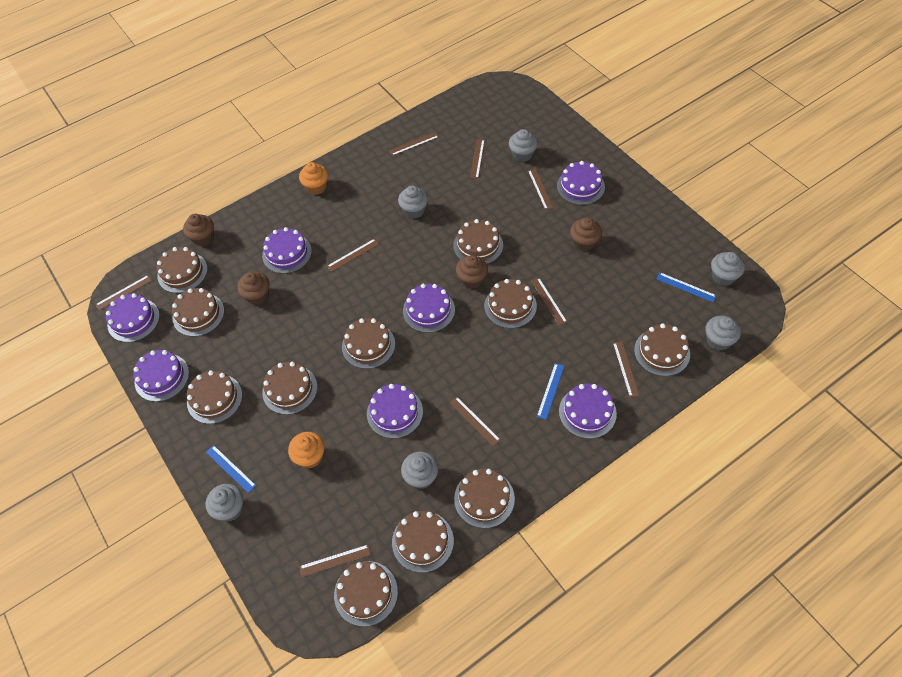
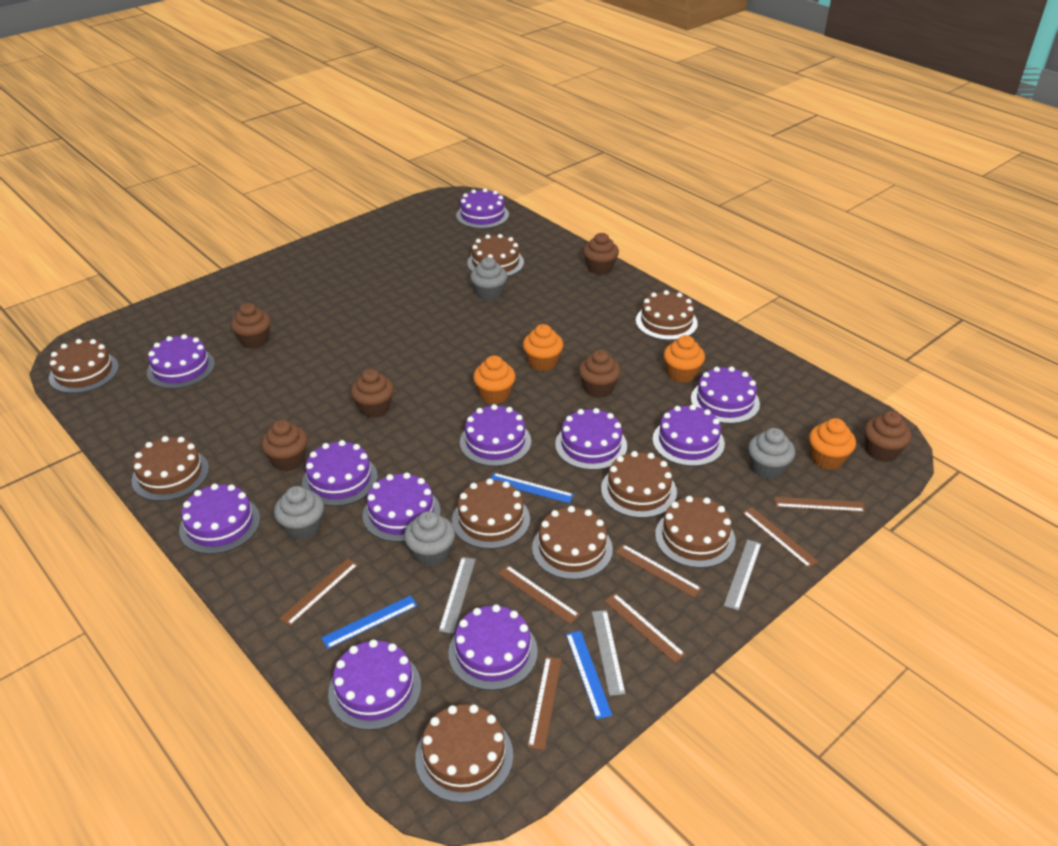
brown cake: 11 -> 9
brown cupcake: 4 -> 6
brown ruler: 9 -> 7
grey cupcake: 6 -> 4
grey ruler: 0 -> 3
orange cupcake: 2 -> 4
purple cake: 7 -> 11

